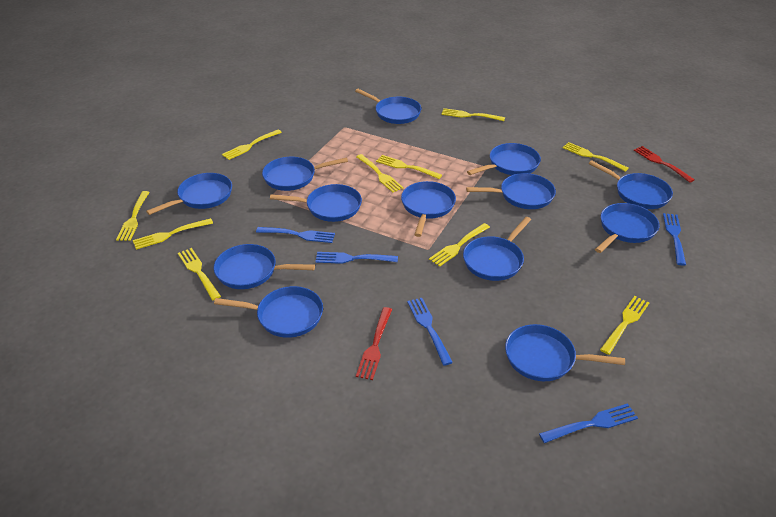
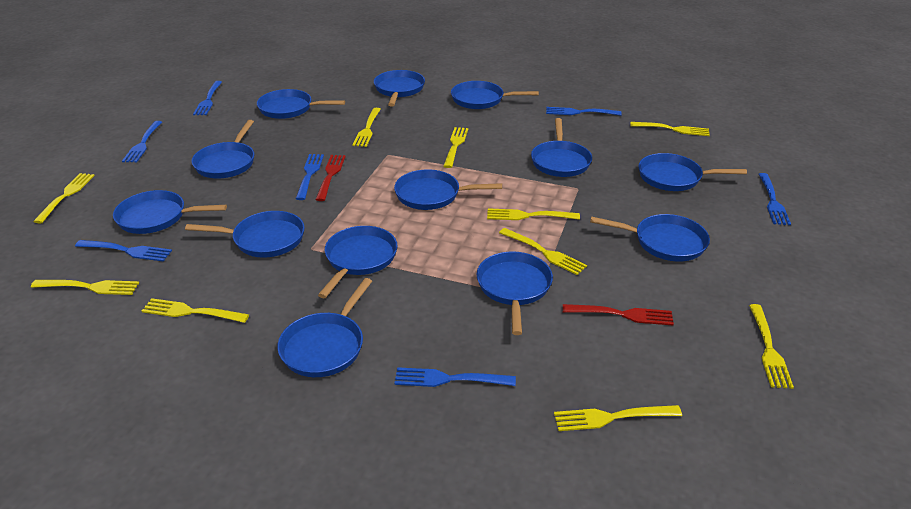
blue fork: 5 -> 7

